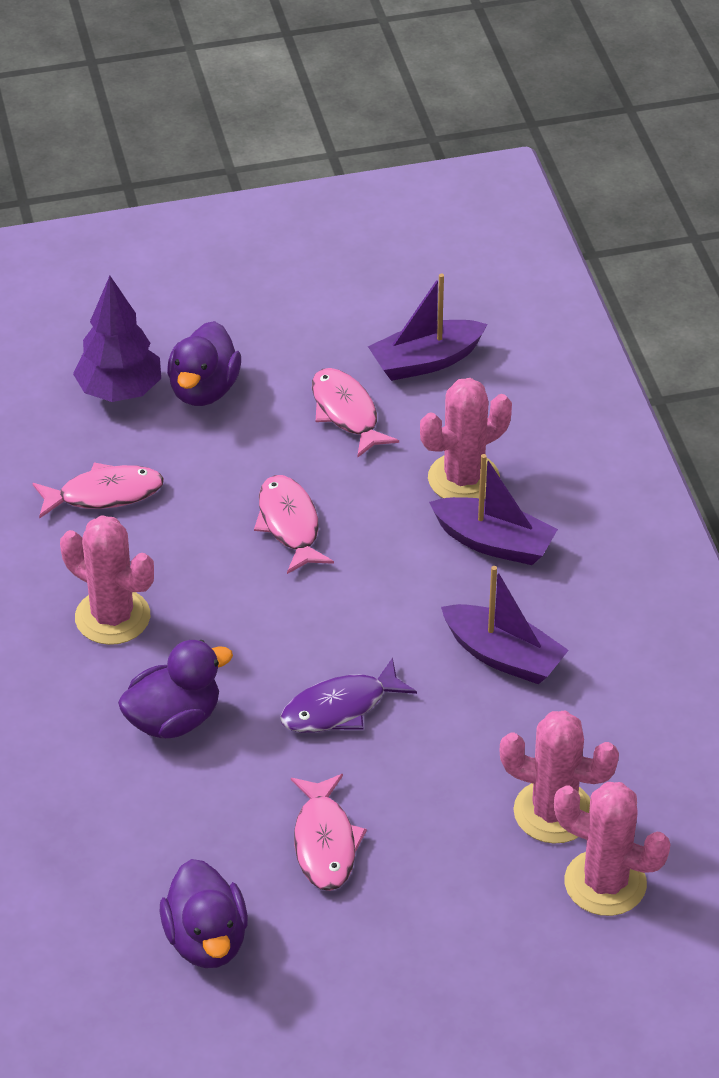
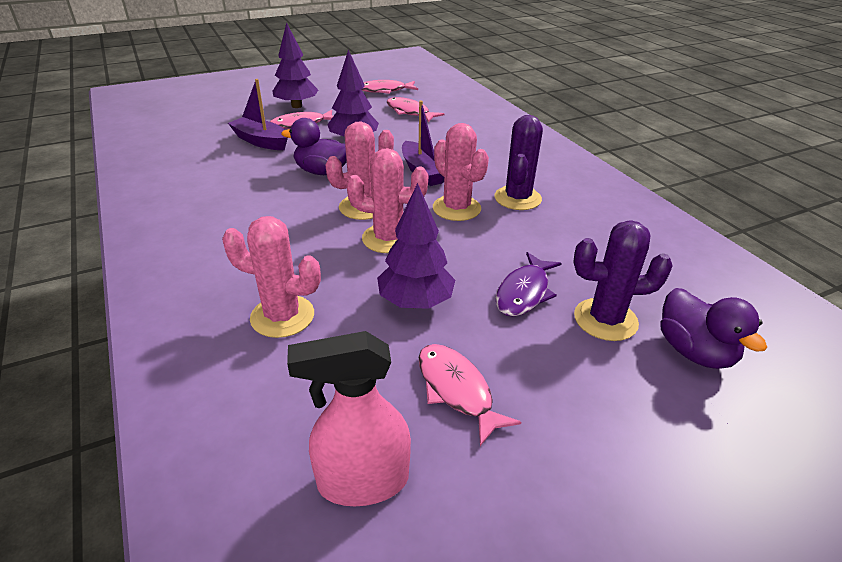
pink spray bottle: 0 -> 1
purple boat: 3 -> 2
purple cactus: 0 -> 2
purple duck: 3 -> 2
purple tree: 1 -> 3

